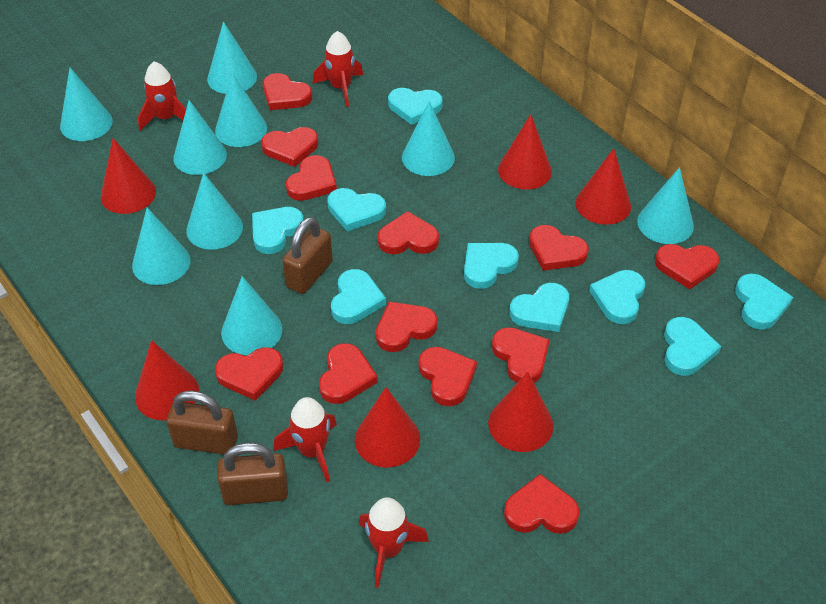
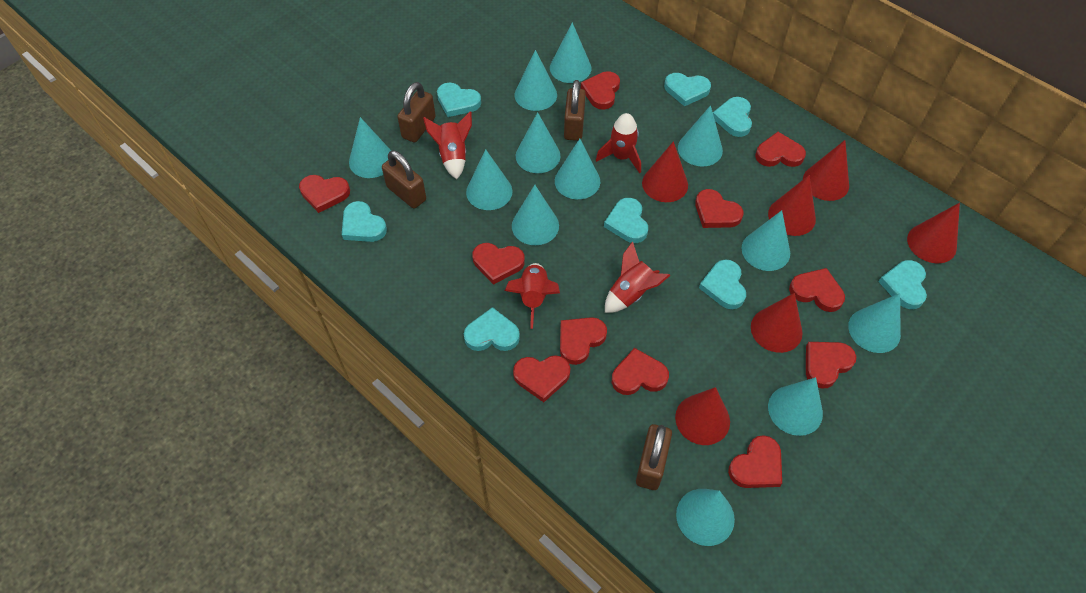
brown padlock: 3 -> 4
red heart: 12 -> 11
turquoise cone: 9 -> 12
turquoise heart: 9 -> 8

